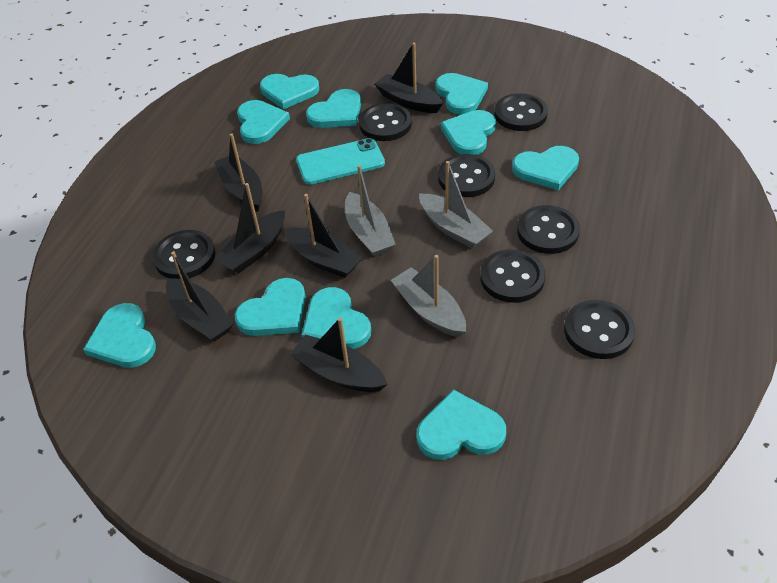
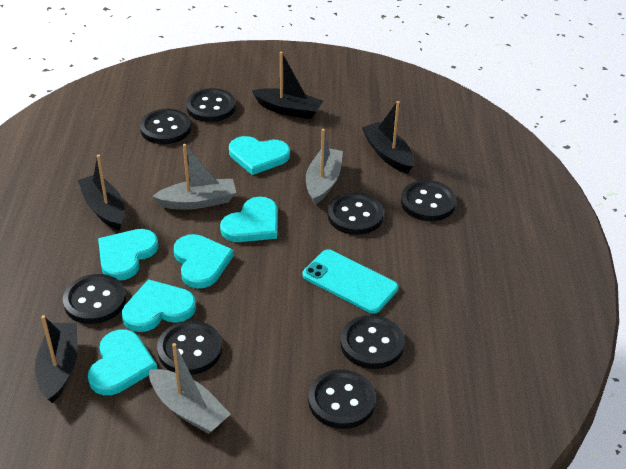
black boat: 6 -> 4
black button: 7 -> 8
turquoise heart: 10 -> 6

